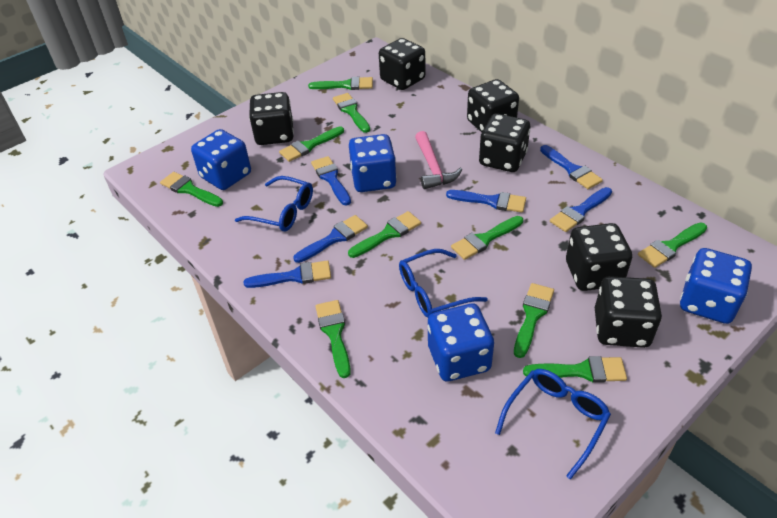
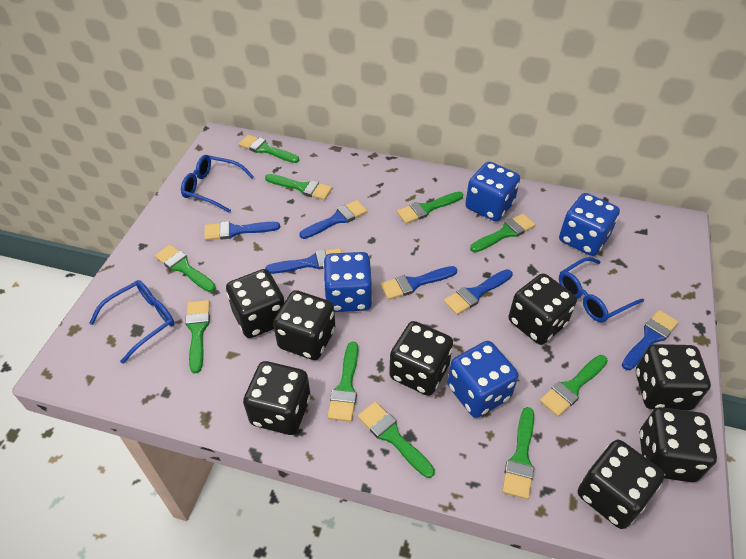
black dice: 6 -> 8
pink hammer: 1 -> 0

